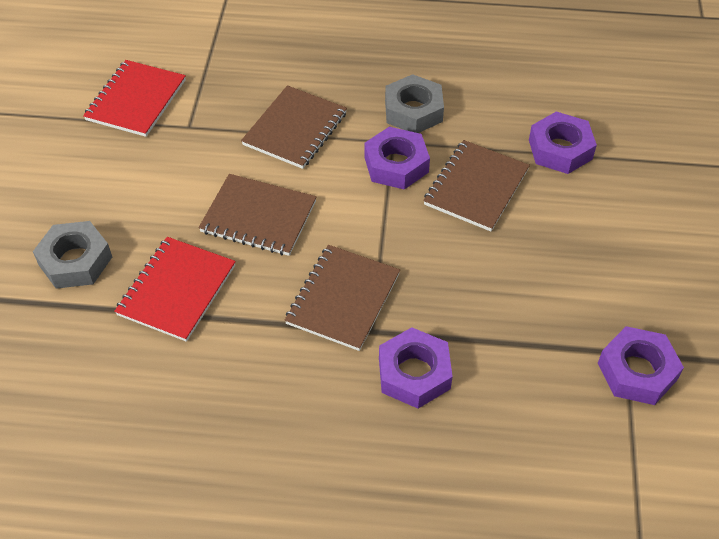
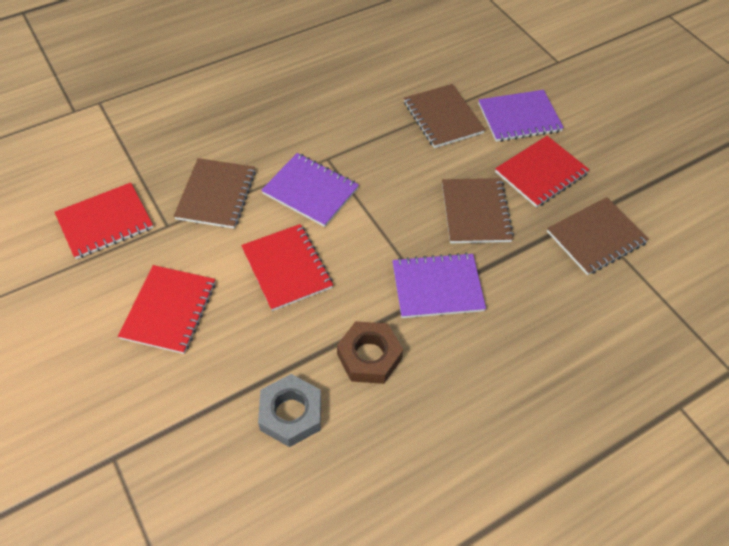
brown nut: 0 -> 1
grey nut: 2 -> 1
purple notebook: 0 -> 3
purple nut: 4 -> 0
red notebook: 2 -> 4

